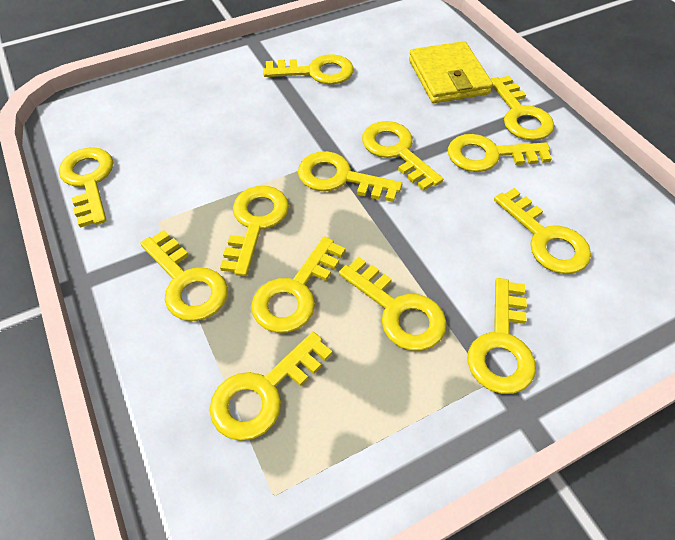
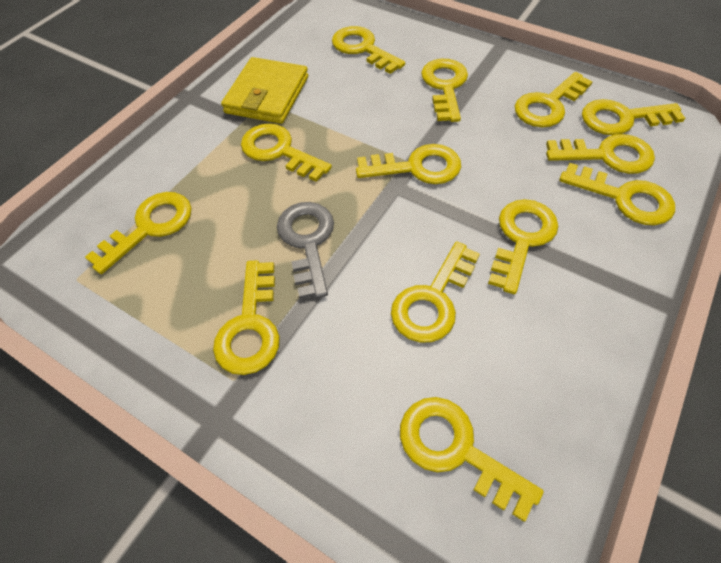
grey key: 0 -> 1

